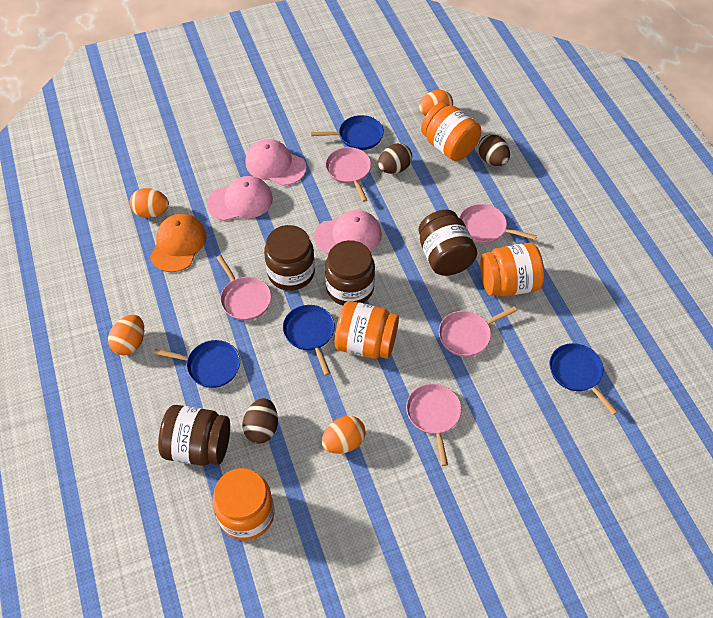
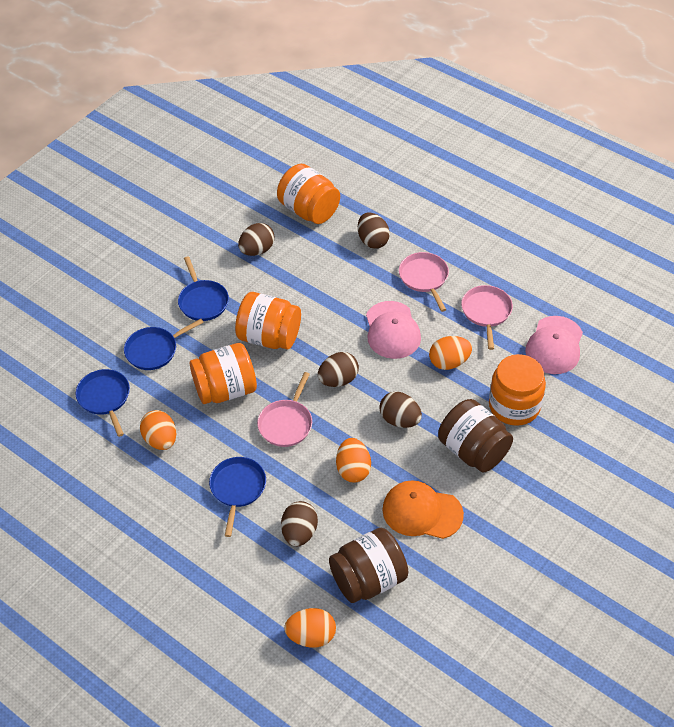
brown egg: 3 -> 5
brown jar: 4 -> 2
pink cap: 3 -> 2
pink pan: 5 -> 3

